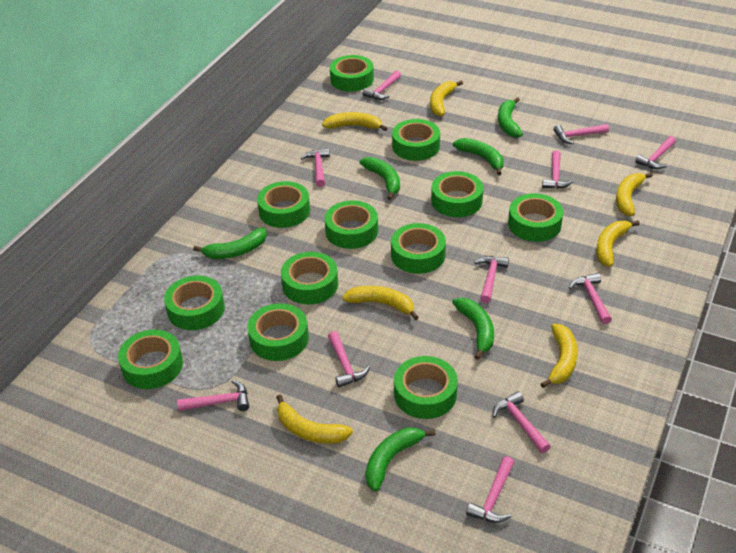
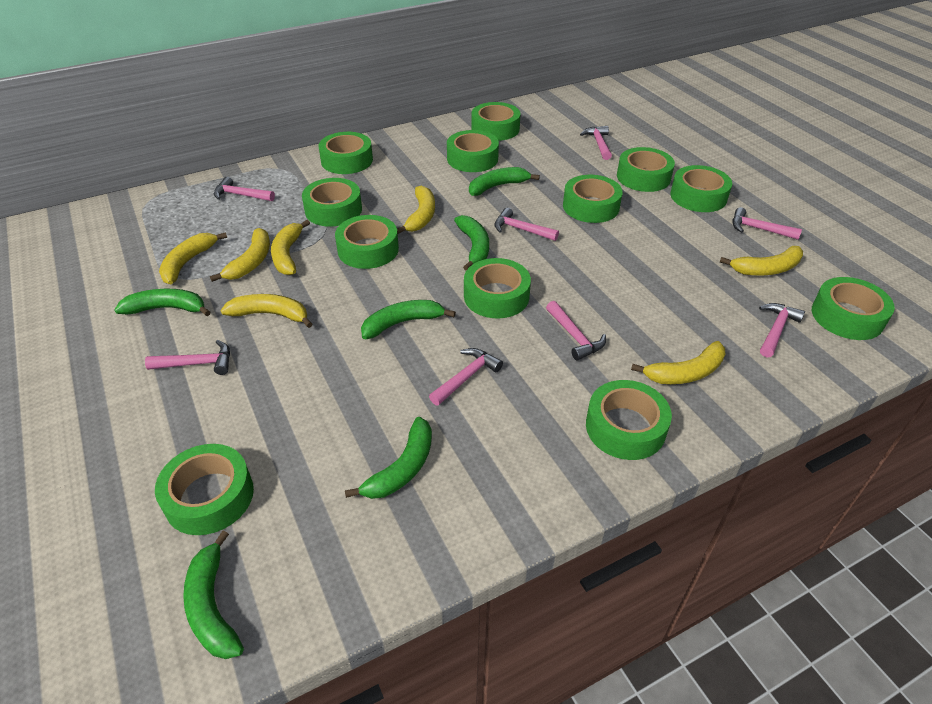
pink hammer: 11 -> 8

